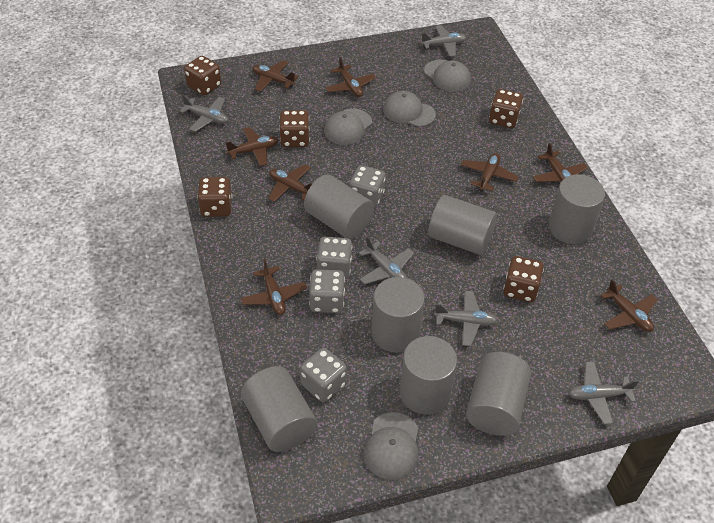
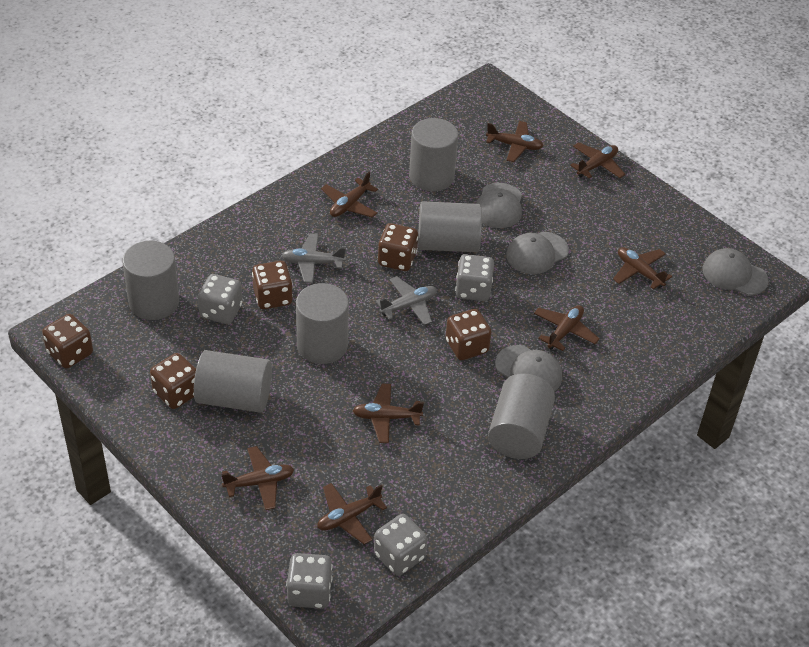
grey cylinder: 7 -> 6
grey plane: 5 -> 2

